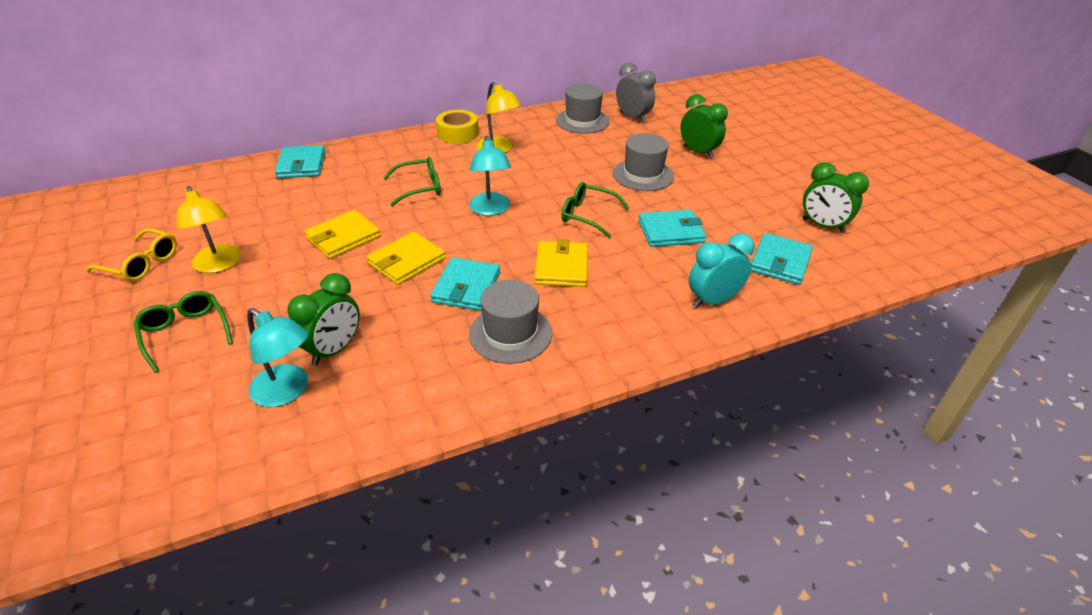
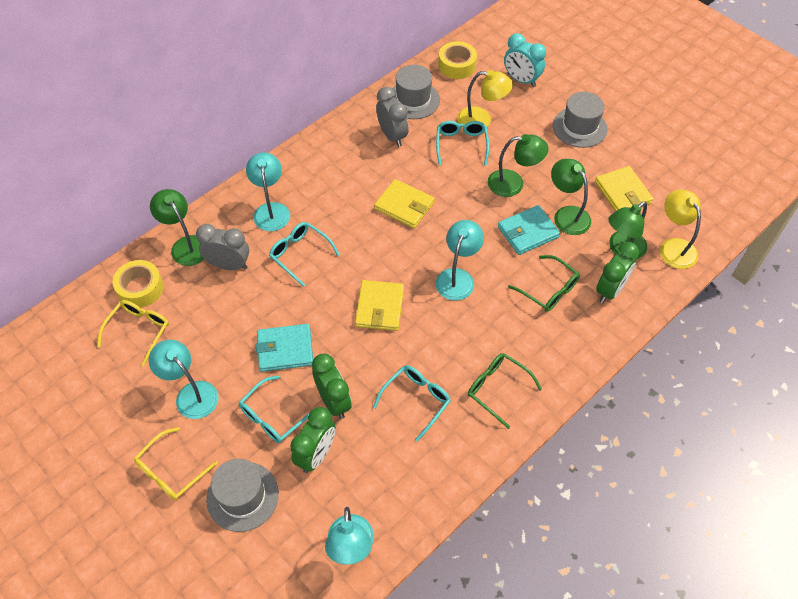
green glasses: 3 -> 2
green lamp: 0 -> 4
grey clock: 1 -> 2
turquoise glasses: 0 -> 4
turquoise lamp: 2 -> 4
turquoise wallet: 4 -> 2
yellow glasses: 1 -> 2
yellow tape: 1 -> 2

